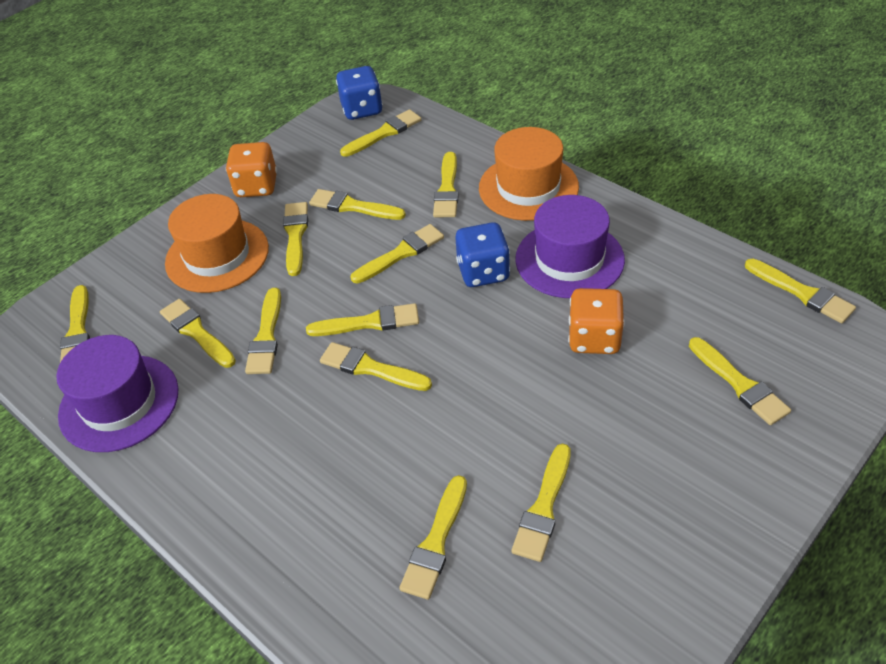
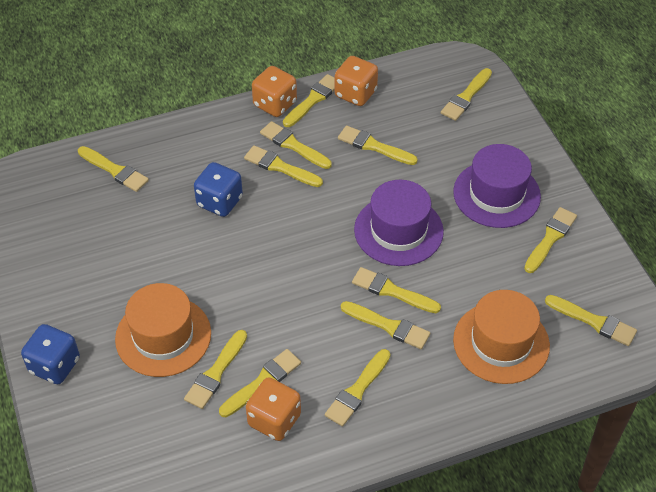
orange dice: 2 -> 3
yellow brush: 14 -> 13

